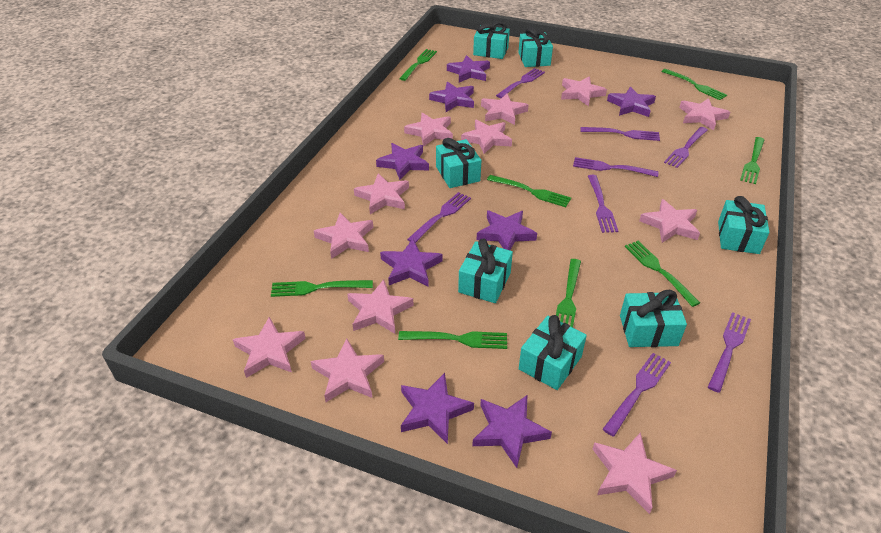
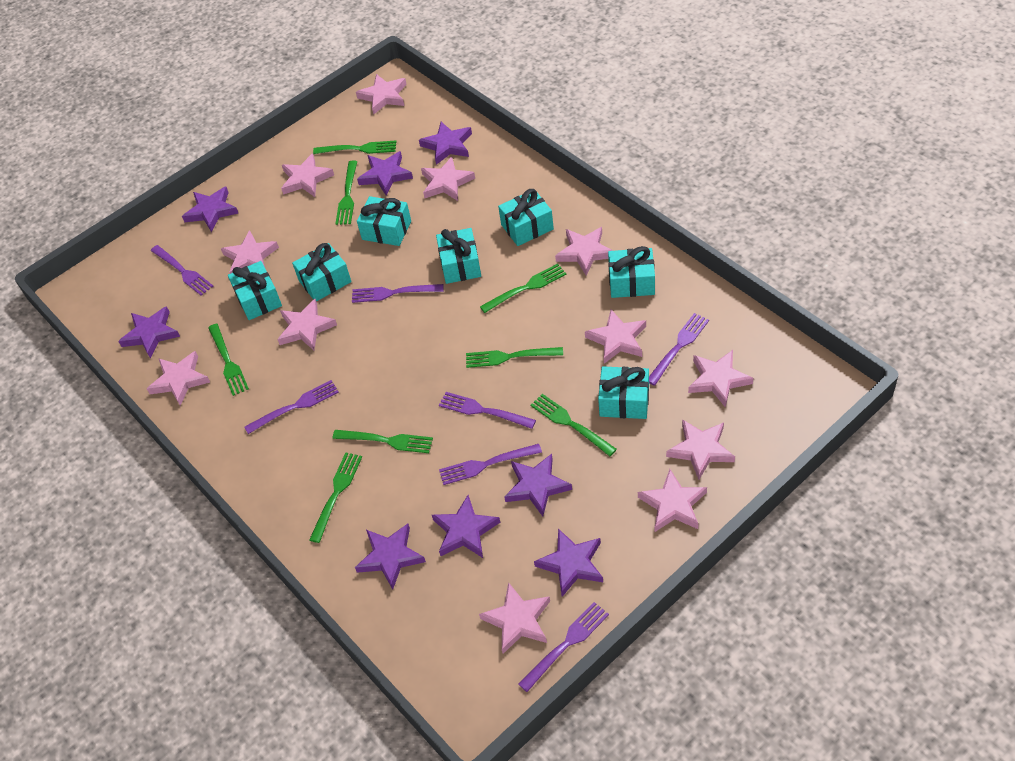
purple fork: 8 -> 7

